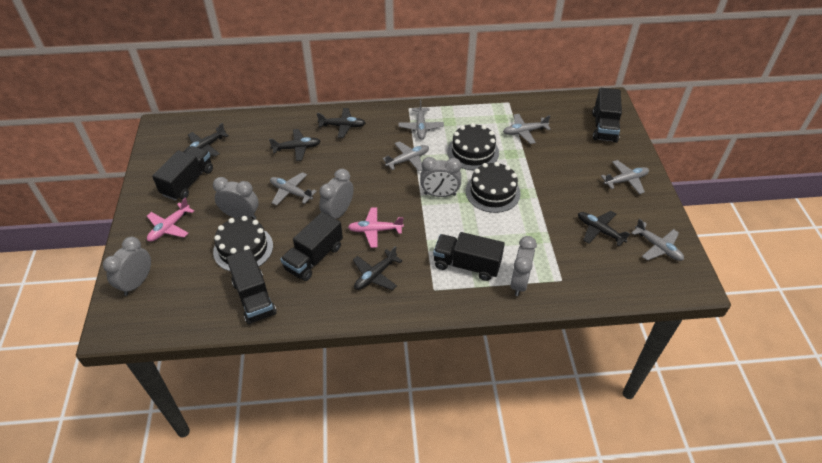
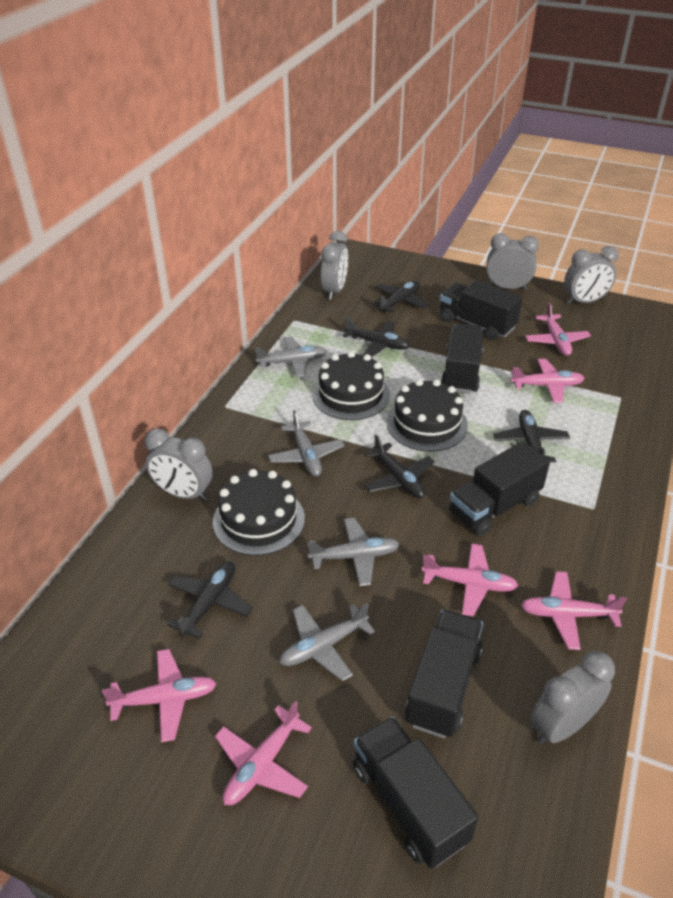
grey plane: 6 -> 4
pink plane: 2 -> 6

